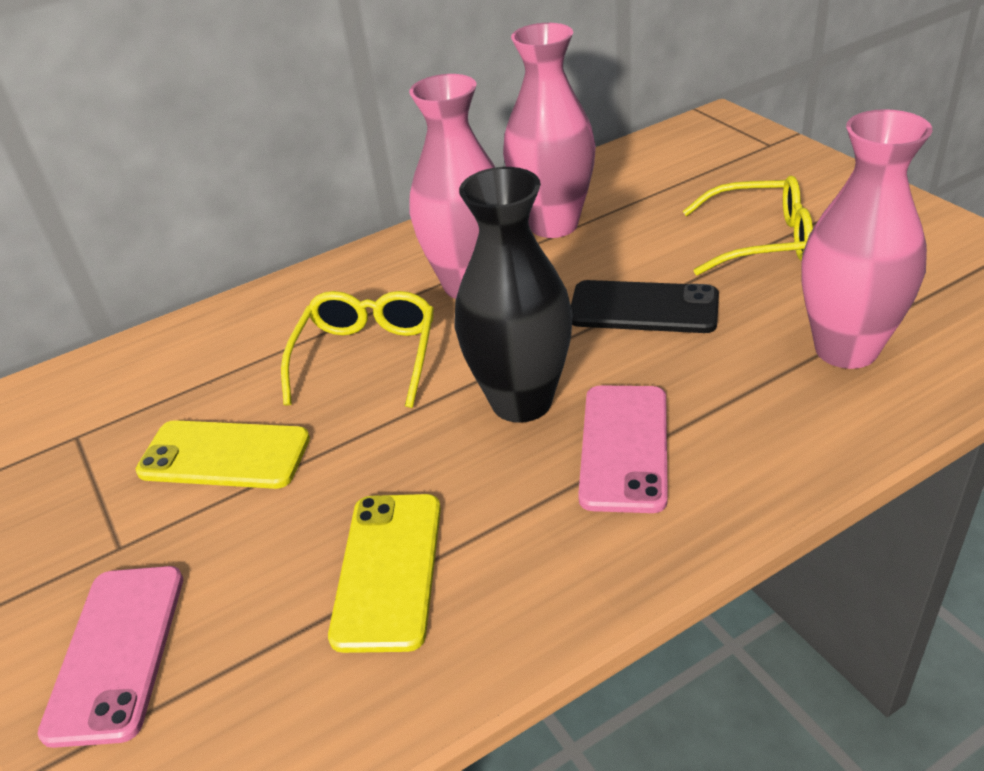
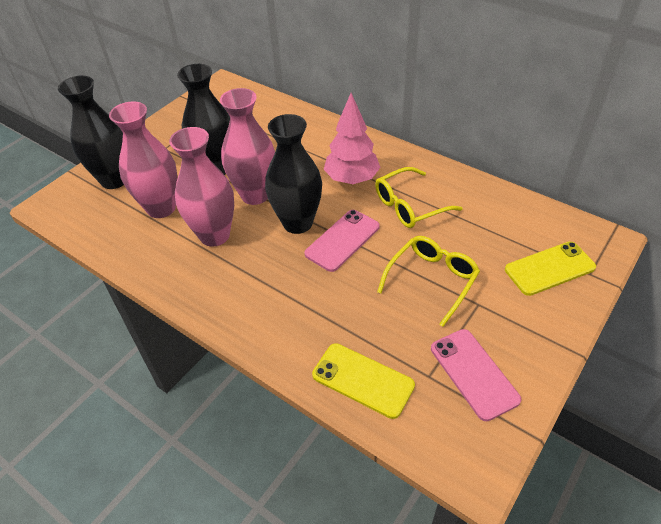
black phone: 1 -> 0
black vase: 1 -> 3
pink tree: 0 -> 1

